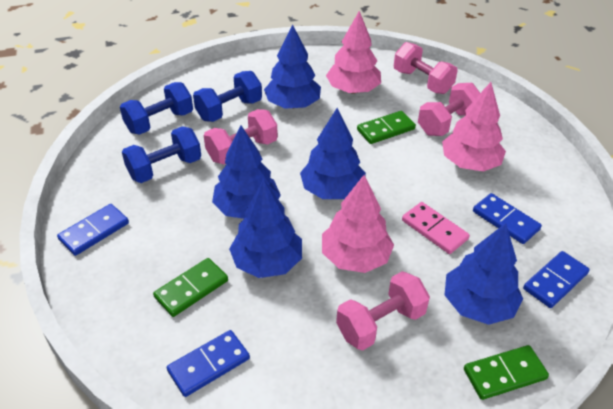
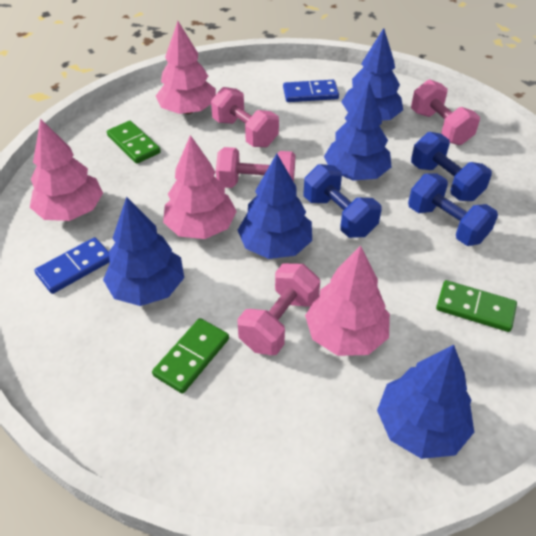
blue domino: 4 -> 2
pink domino: 1 -> 0
pink tree: 3 -> 4

